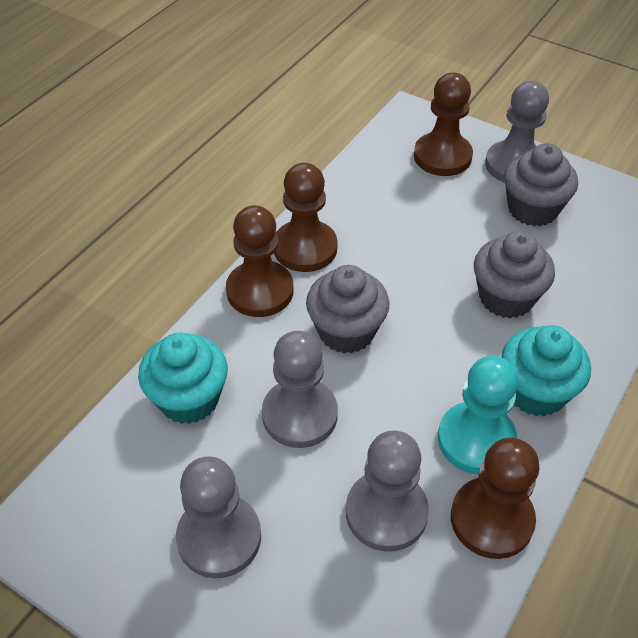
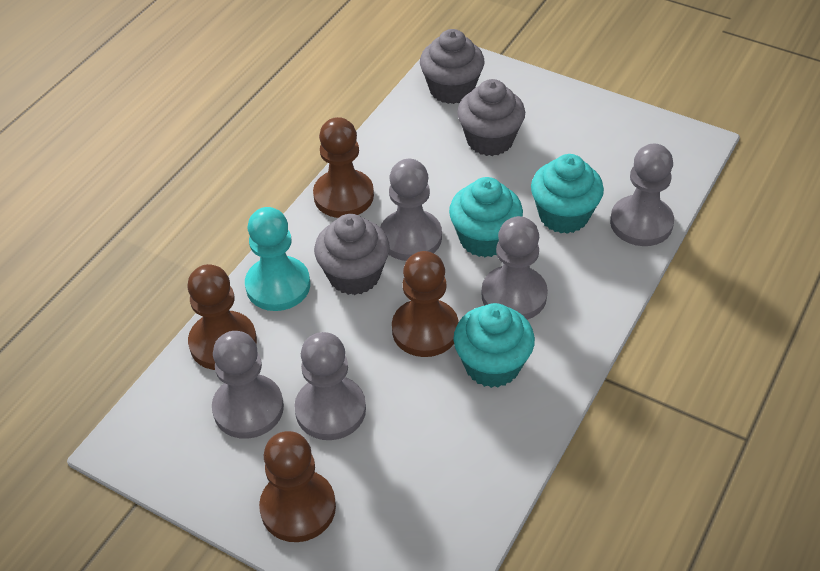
grey pawn: 4 -> 5
turquoise cupcake: 2 -> 3

